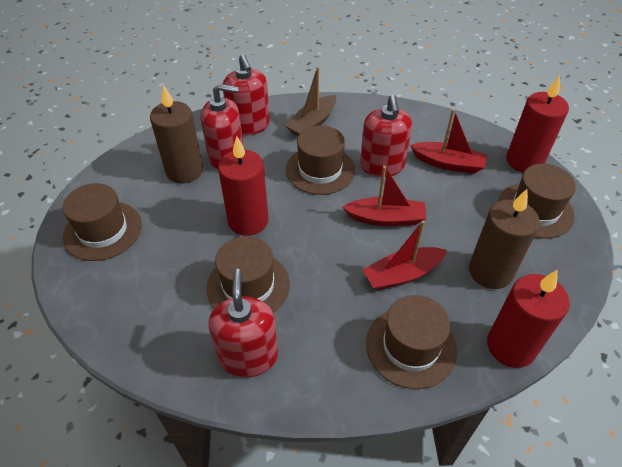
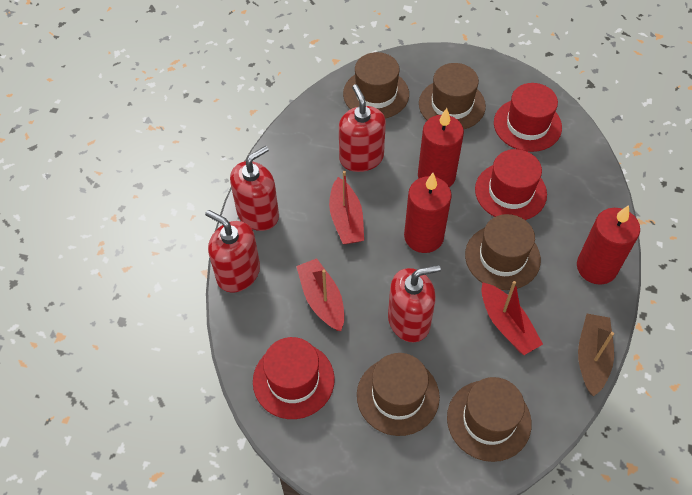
brown candle: 2 -> 0
red hat: 0 -> 3

